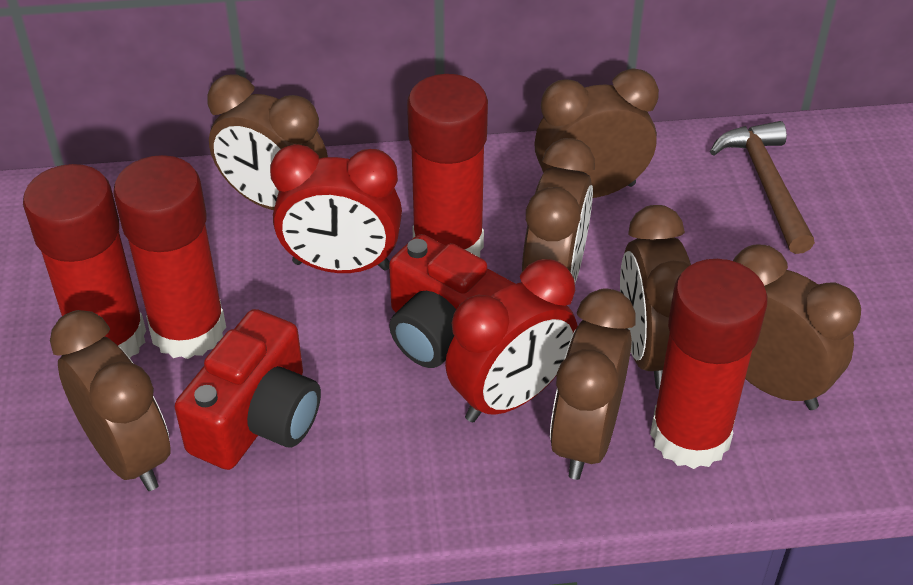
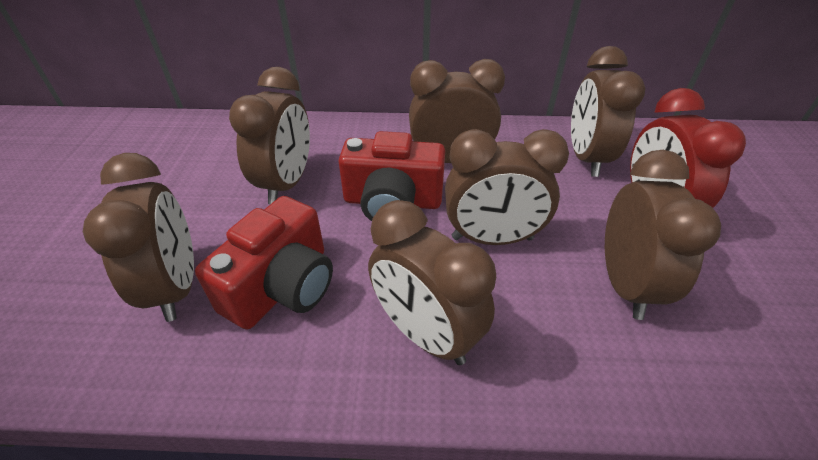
brown hammer: 1 -> 0
red clock: 2 -> 1
red glue stick: 4 -> 0

